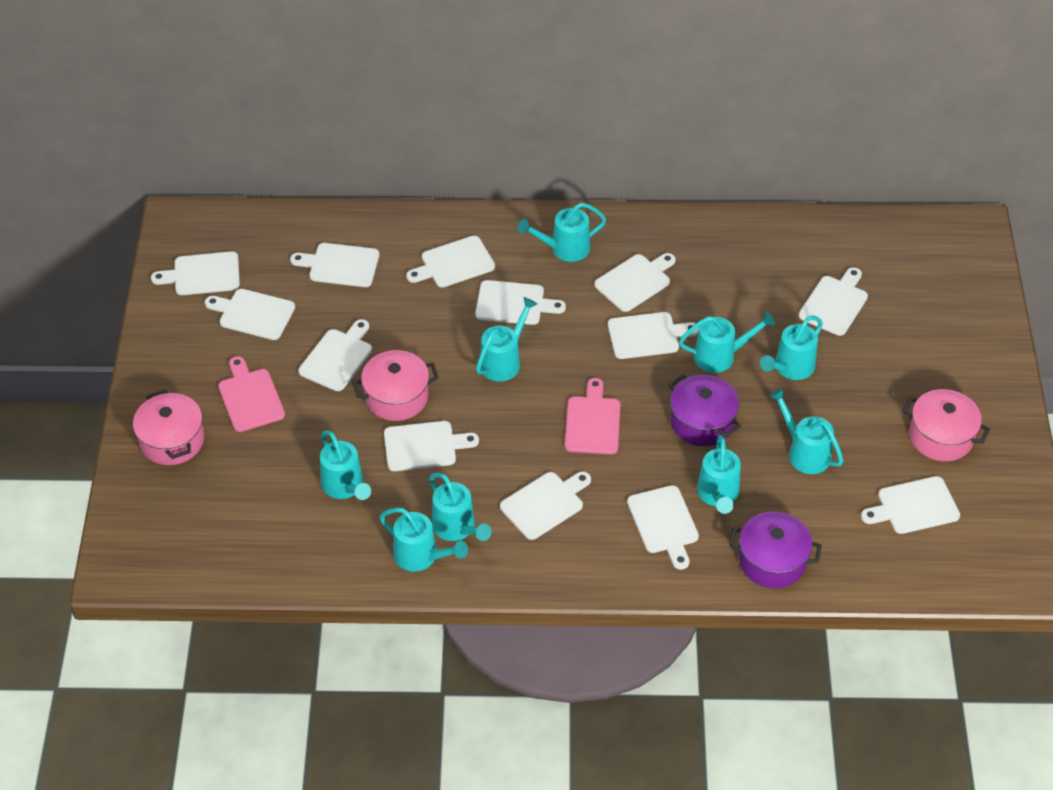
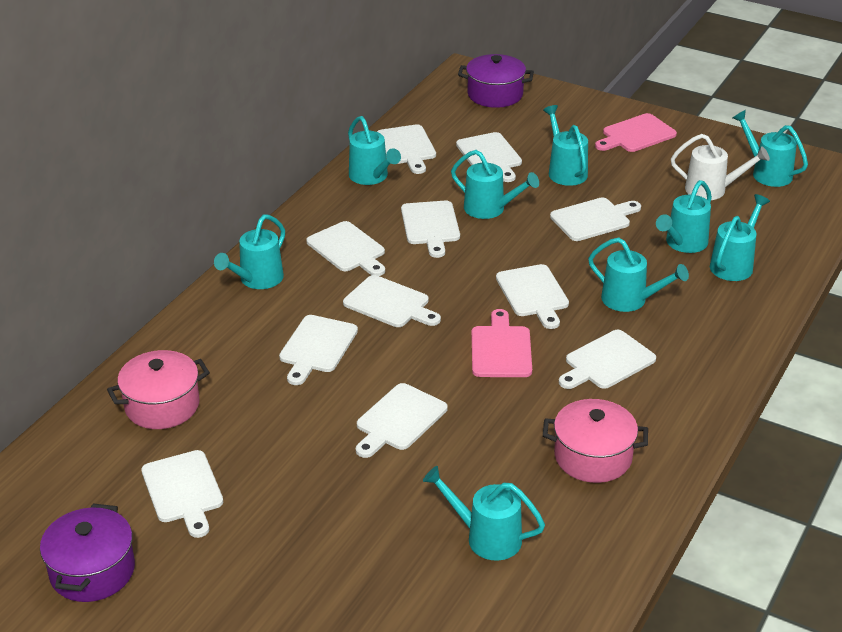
pink pot: 3 -> 2
white cutting board: 13 -> 11
white watering can: 0 -> 1

